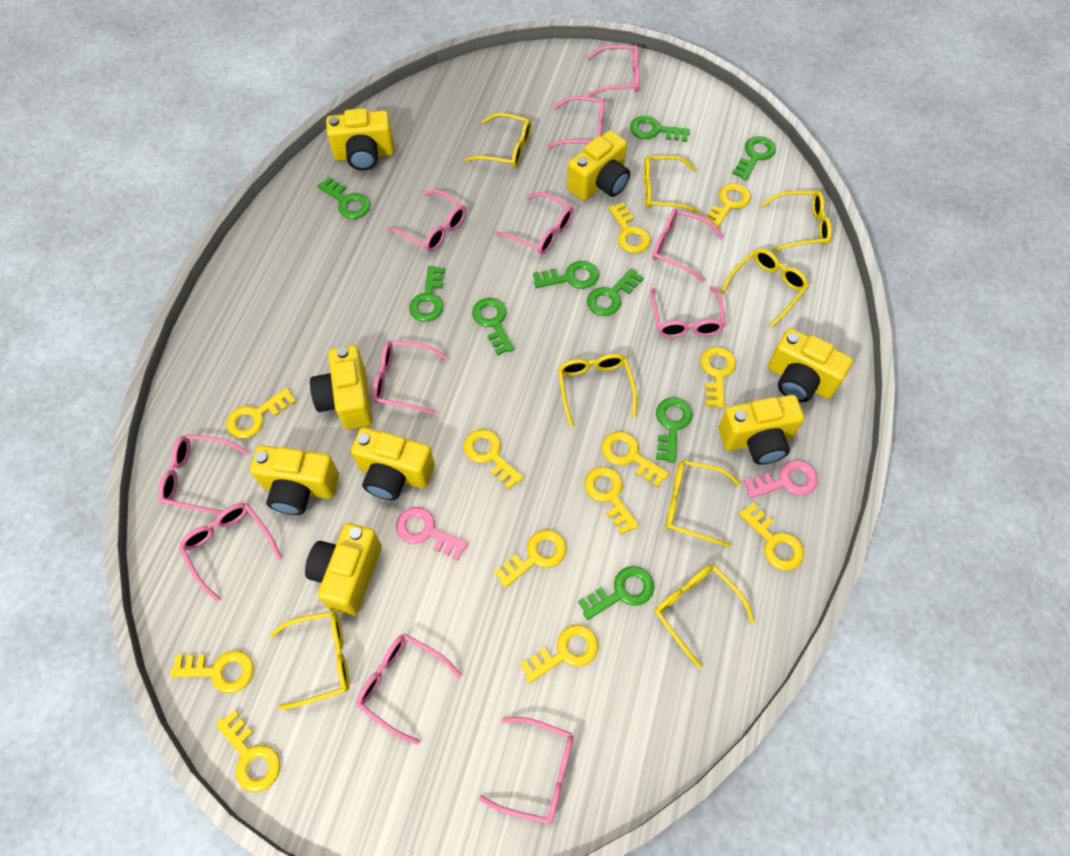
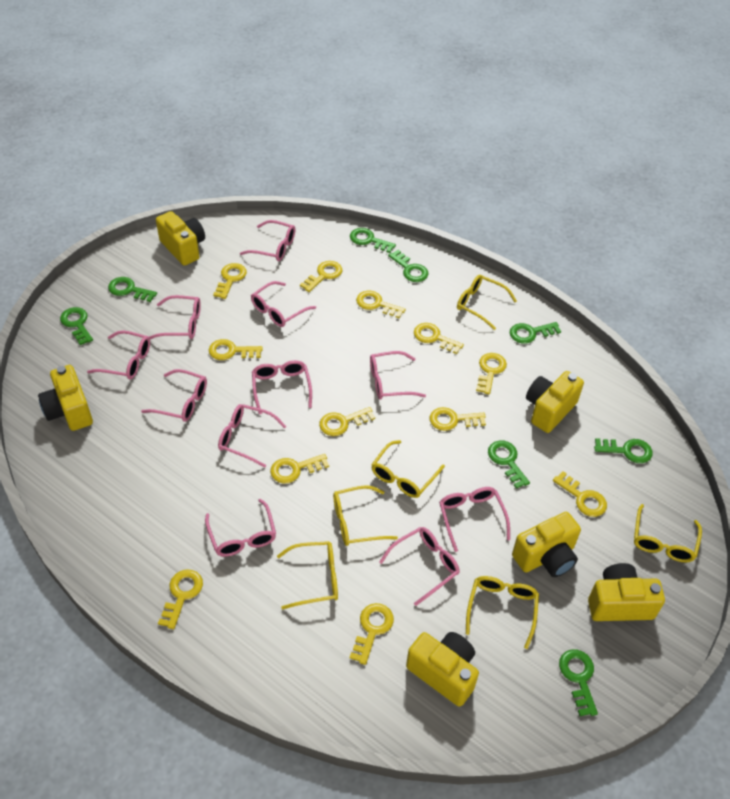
green key: 9 -> 8
pink key: 2 -> 0
yellow camera: 8 -> 6
yellow glasses: 8 -> 6

